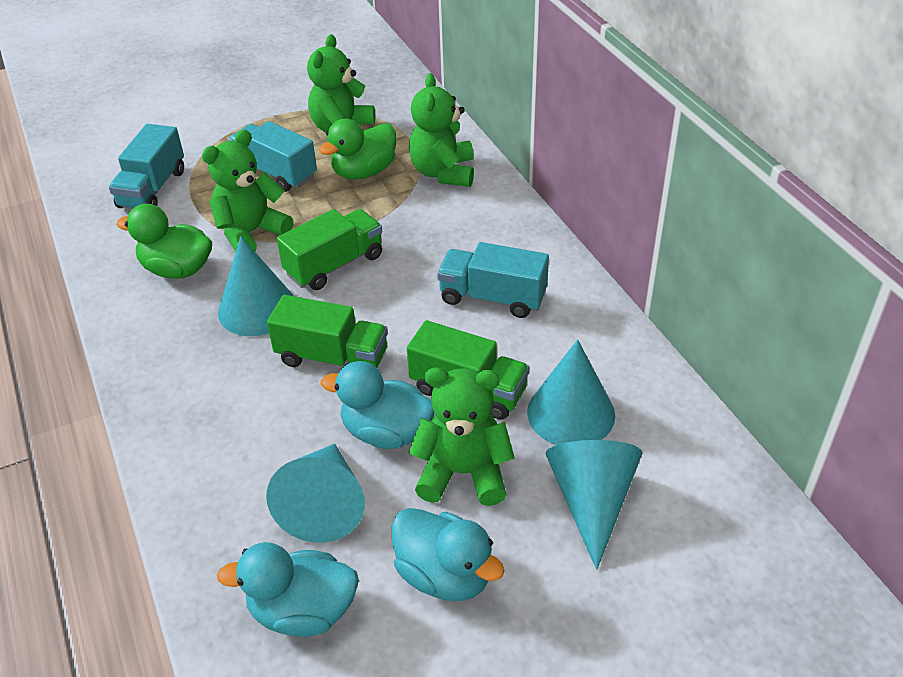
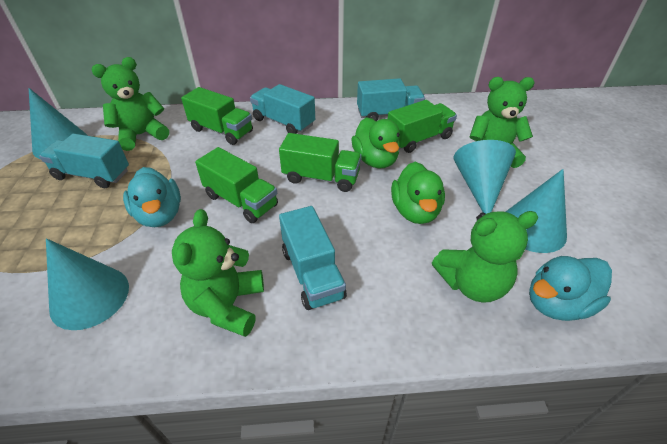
green truck: 3 -> 4
turquoise duck: 3 -> 2
turquoise truck: 3 -> 4

